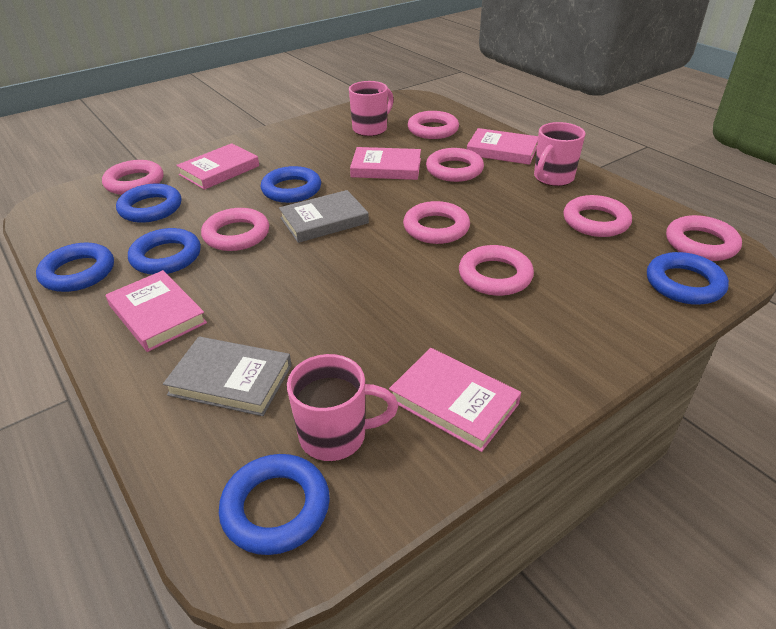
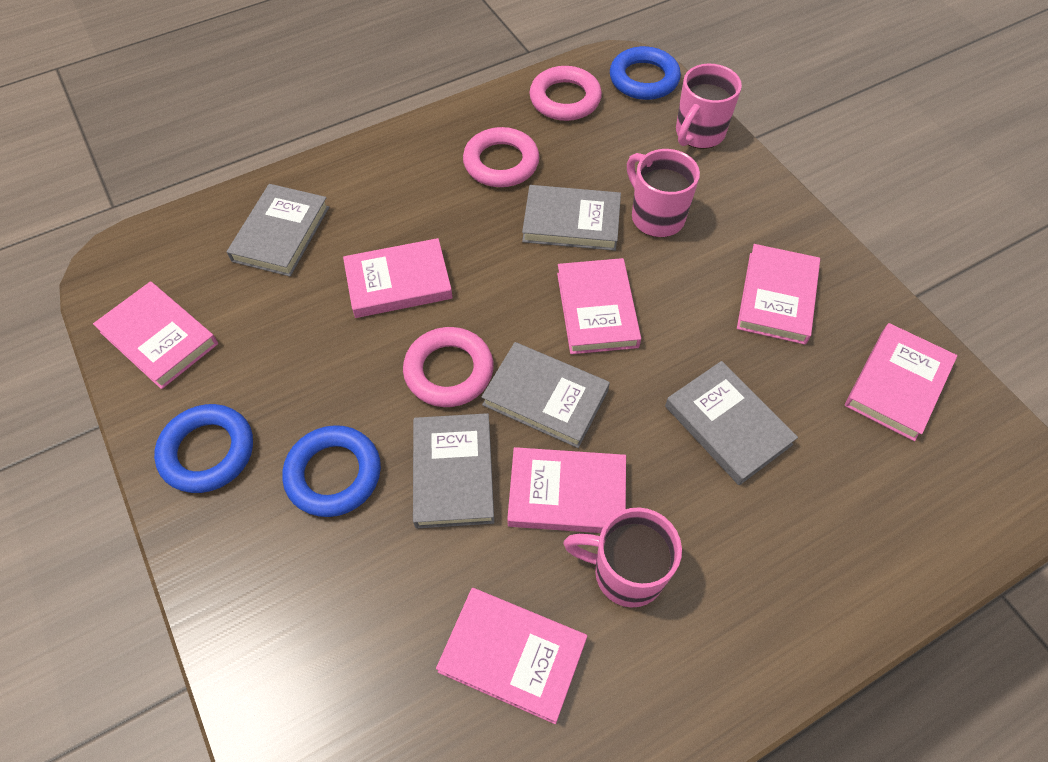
blue ring: 6 -> 3
grey book: 2 -> 5
pink book: 5 -> 7
pink ring: 8 -> 3

